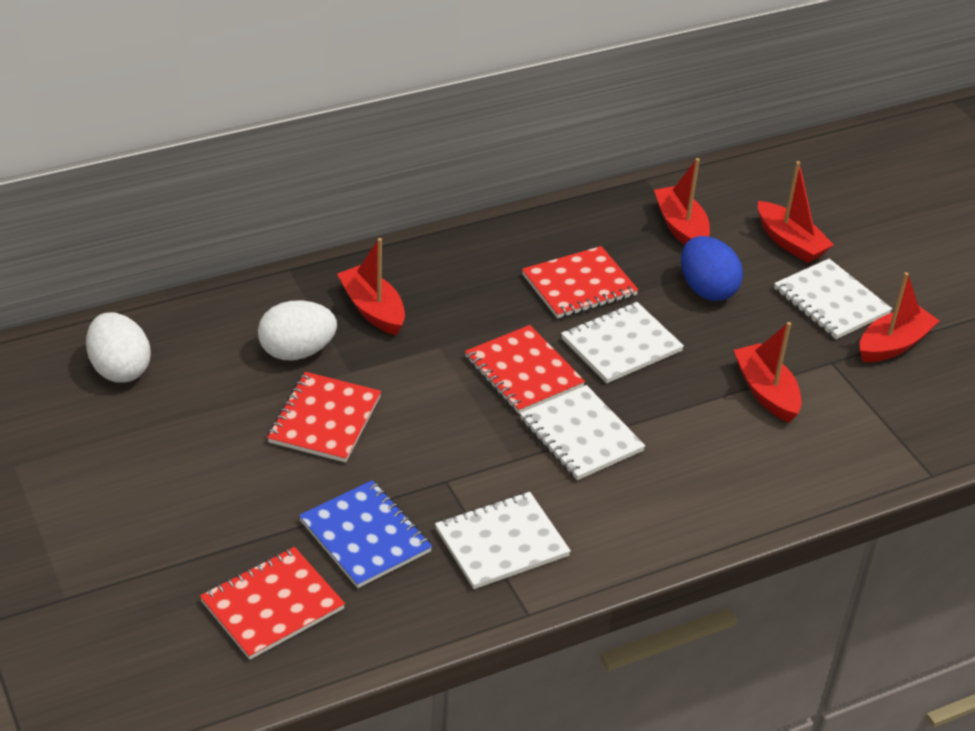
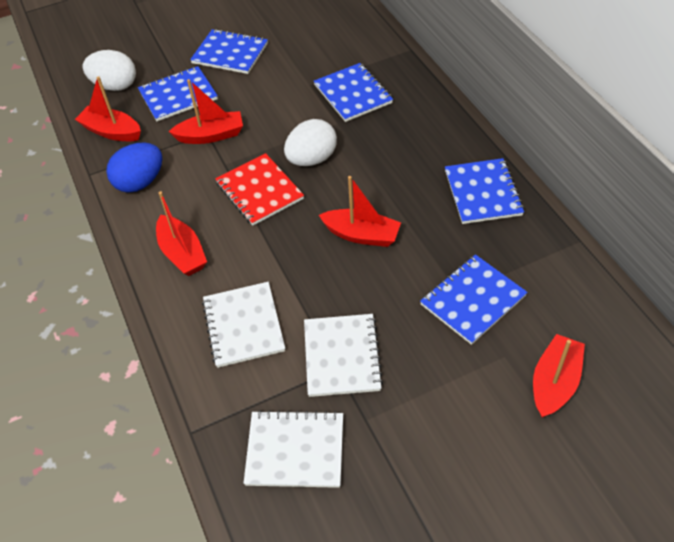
blue notebook: 1 -> 5
red notebook: 4 -> 1
white notebook: 4 -> 3

